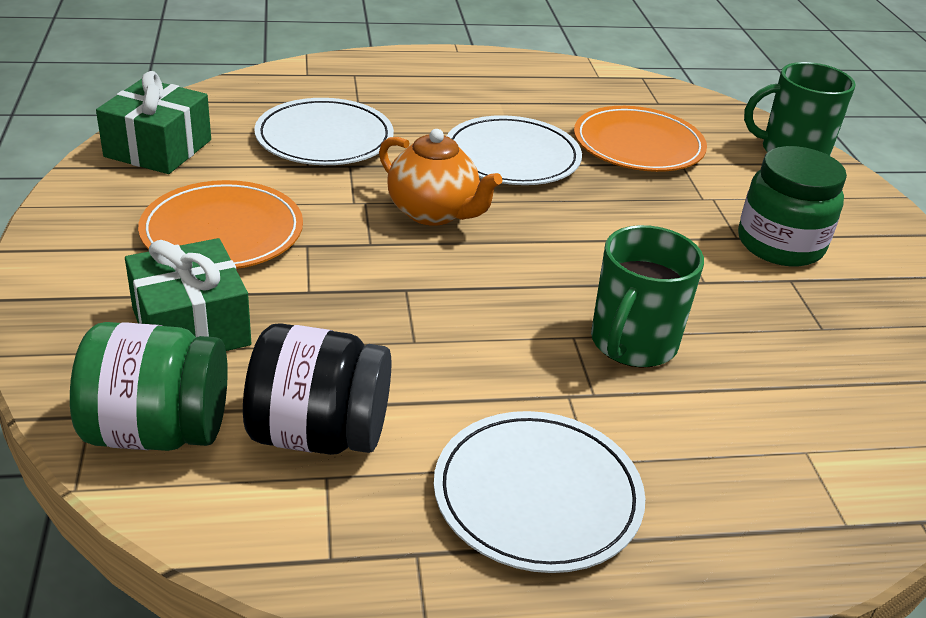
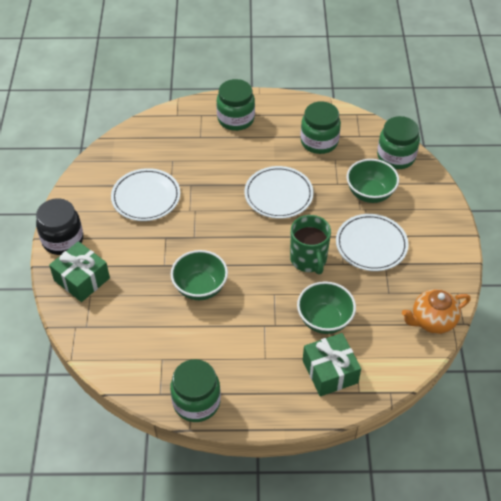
green bowl: 0 -> 3
green jar: 2 -> 4
green mug: 2 -> 1
orange plate: 2 -> 0

